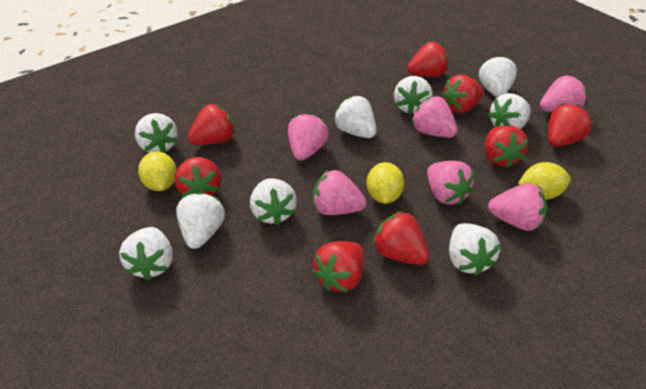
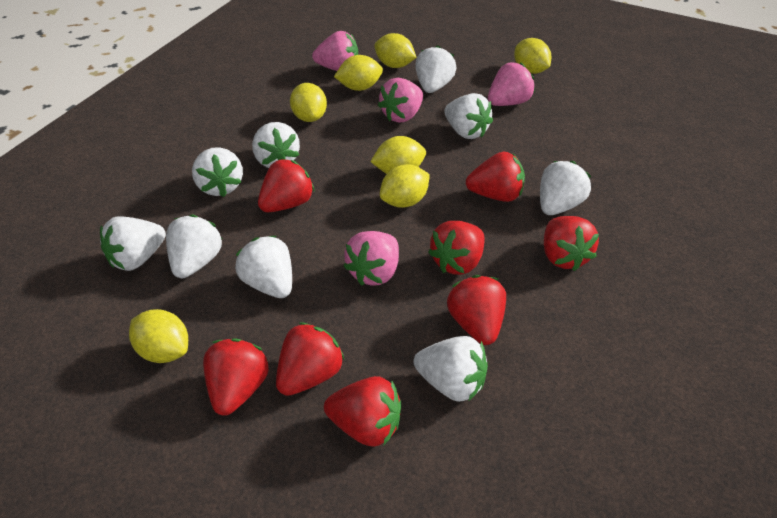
pink strawberry: 6 -> 4
yellow lemon: 3 -> 7

